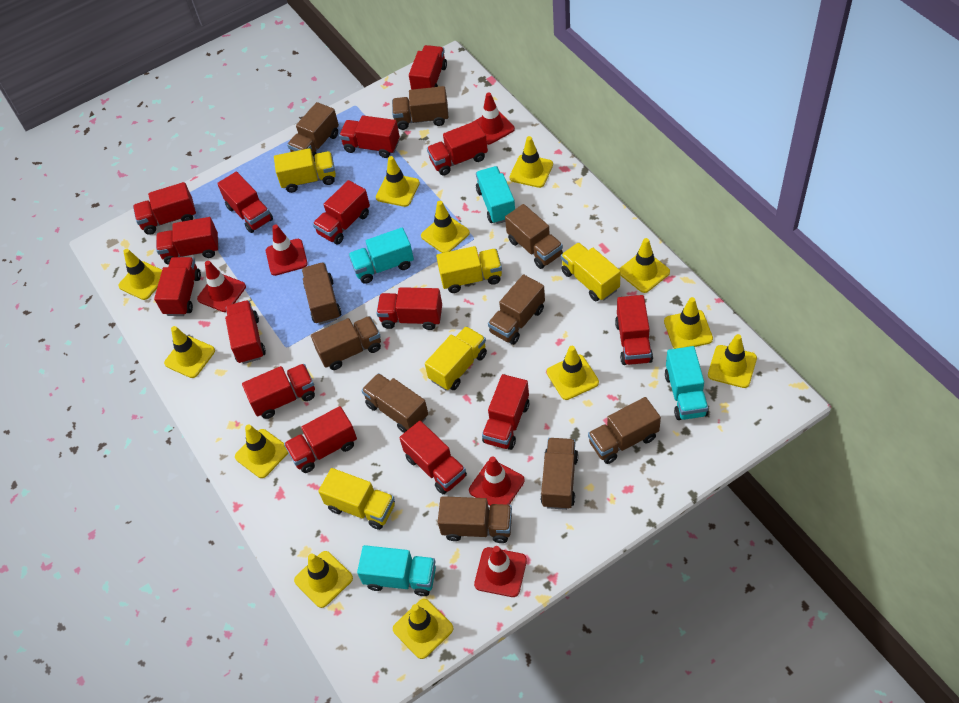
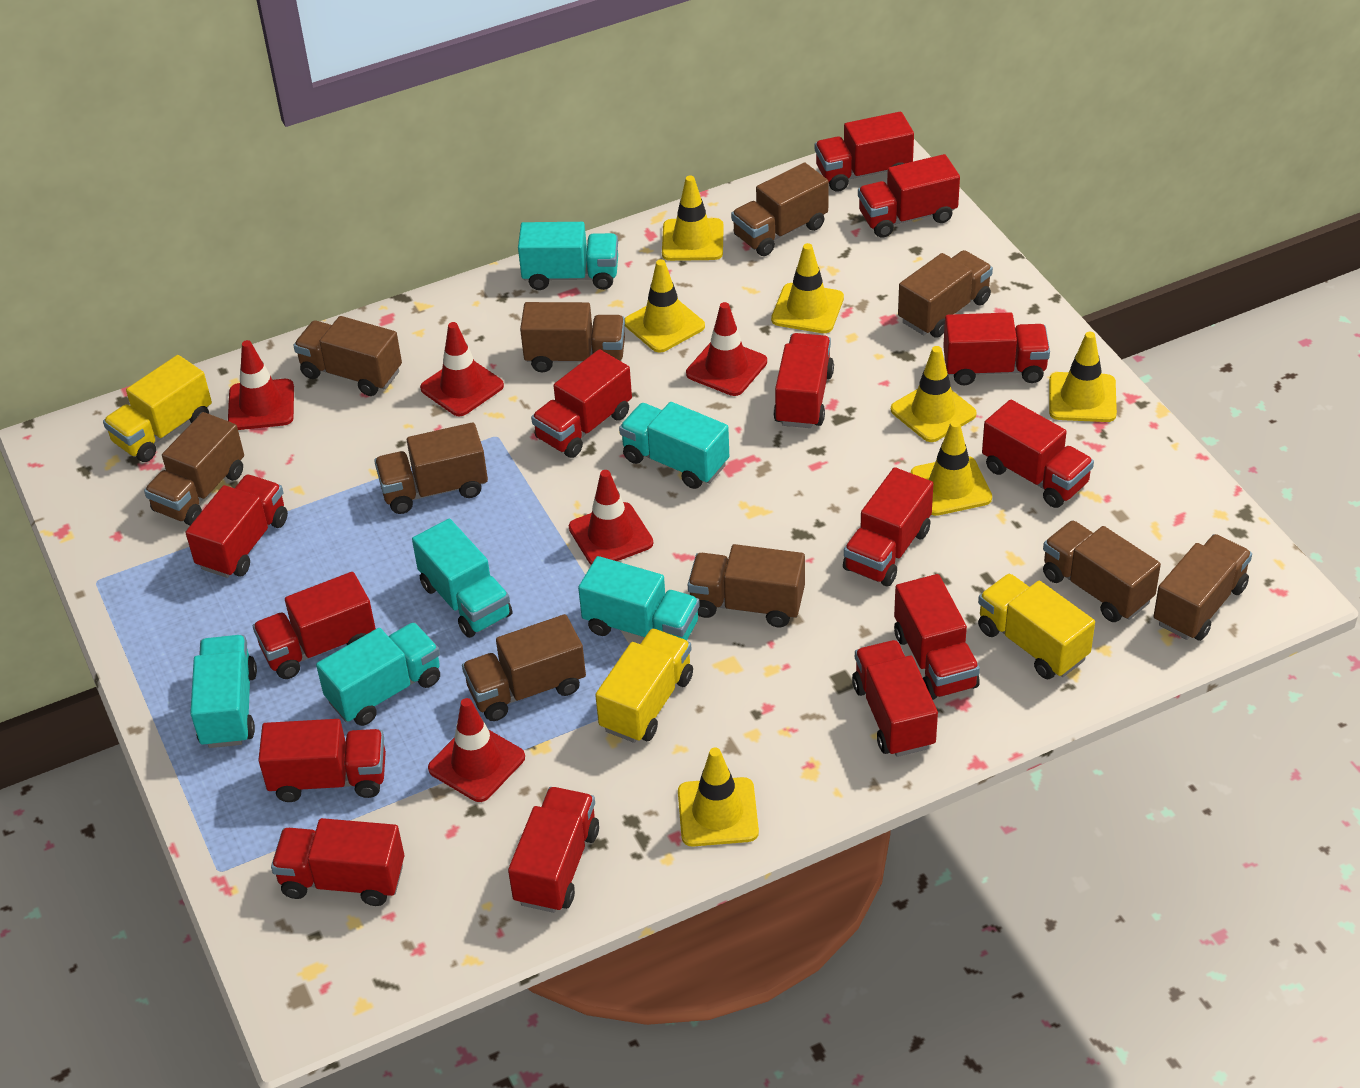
red truck: 15 -> 14
turquoise truck: 4 -> 6
yellow traffic cone: 12 -> 7
yellow truck: 5 -> 3

